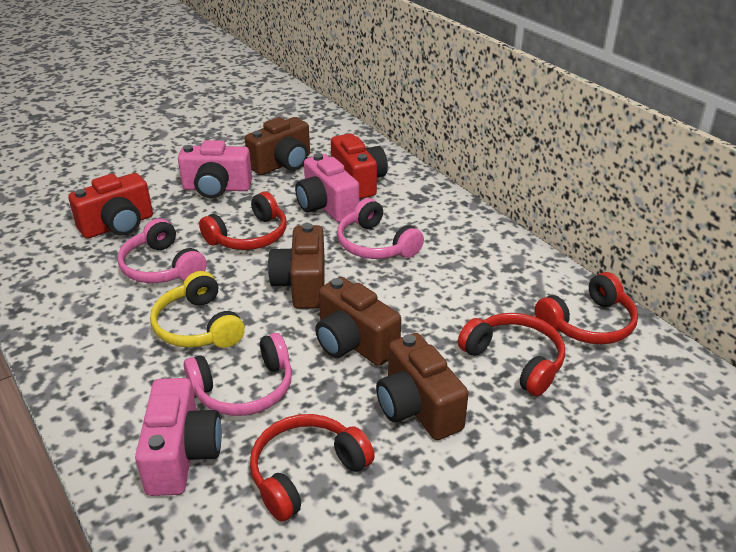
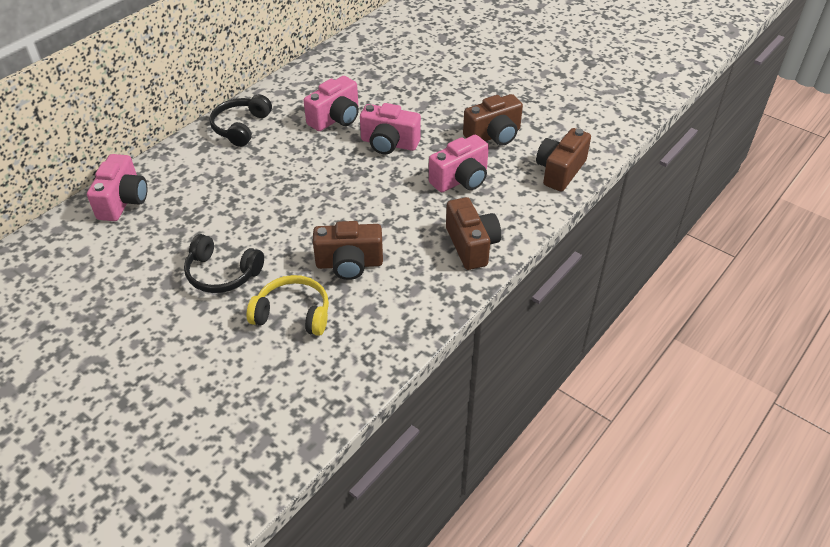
black headphones: 0 -> 2
pink camera: 3 -> 4
pink headphones: 3 -> 0
red camera: 2 -> 0
red headphones: 4 -> 0

